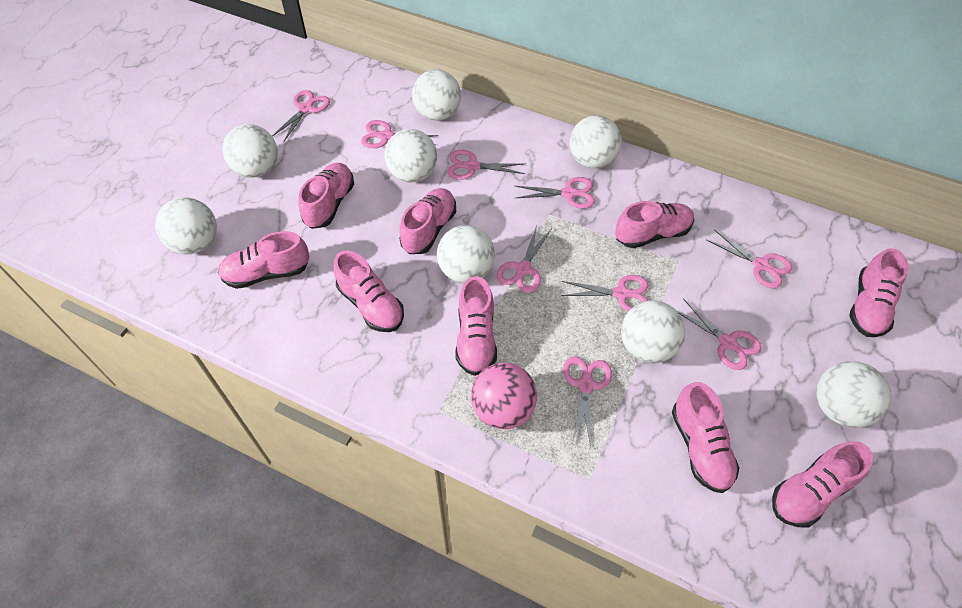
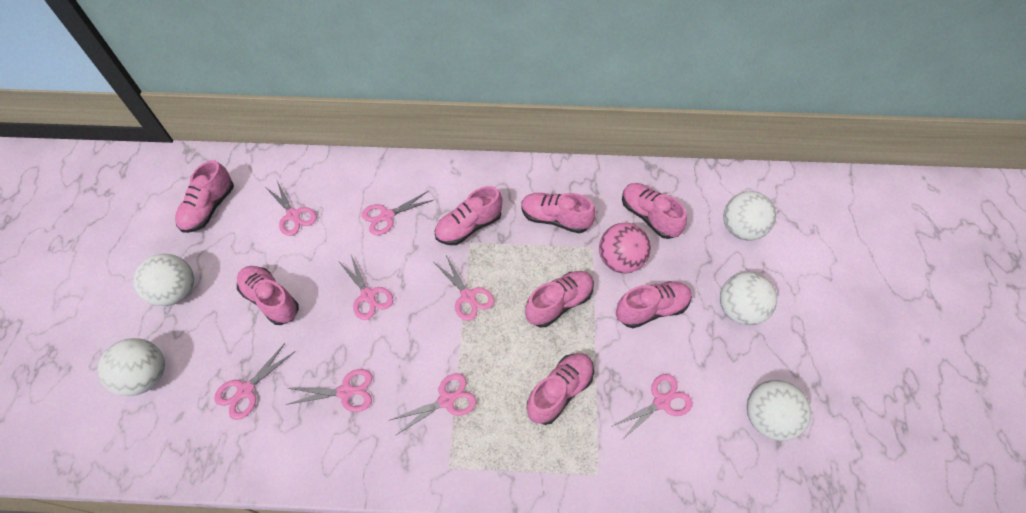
pink scissors: 9 -> 8
pink shoe: 9 -> 8
white ball: 8 -> 5

